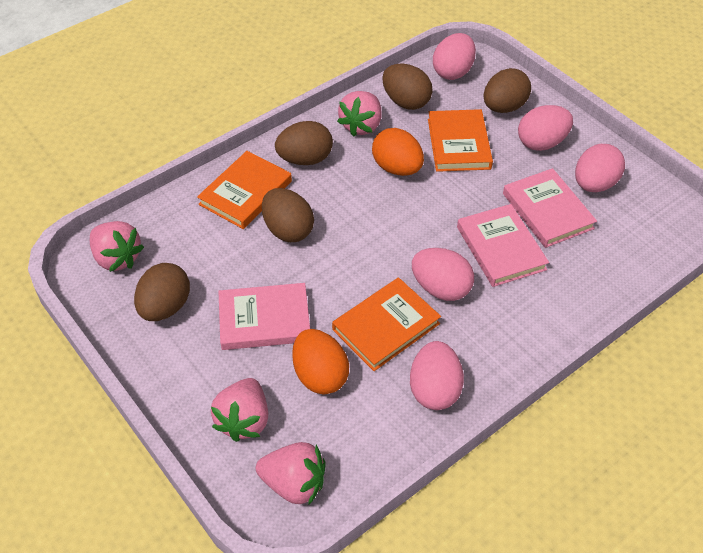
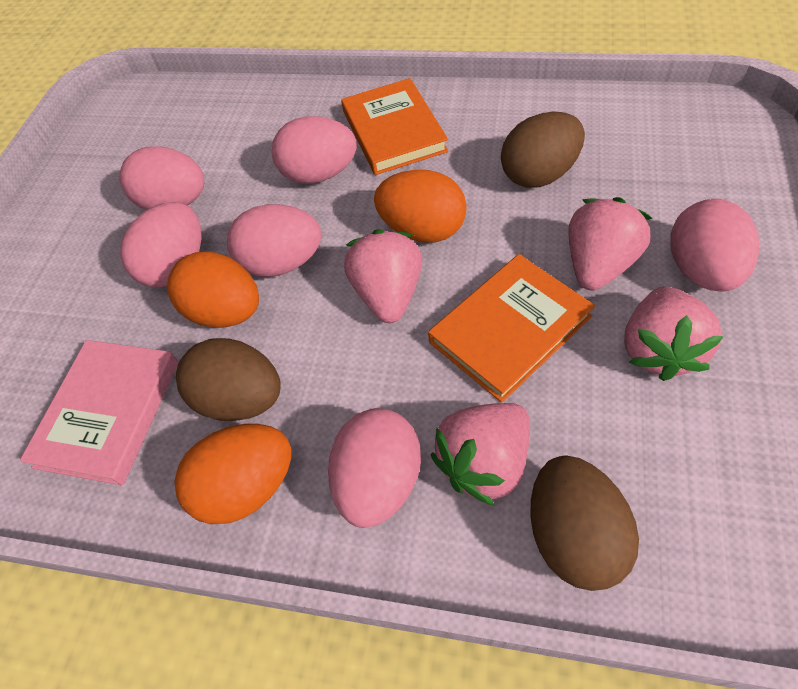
brown egg: 5 -> 3
orange book: 3 -> 2
orange egg: 2 -> 3
pink book: 3 -> 1
pink egg: 5 -> 6

